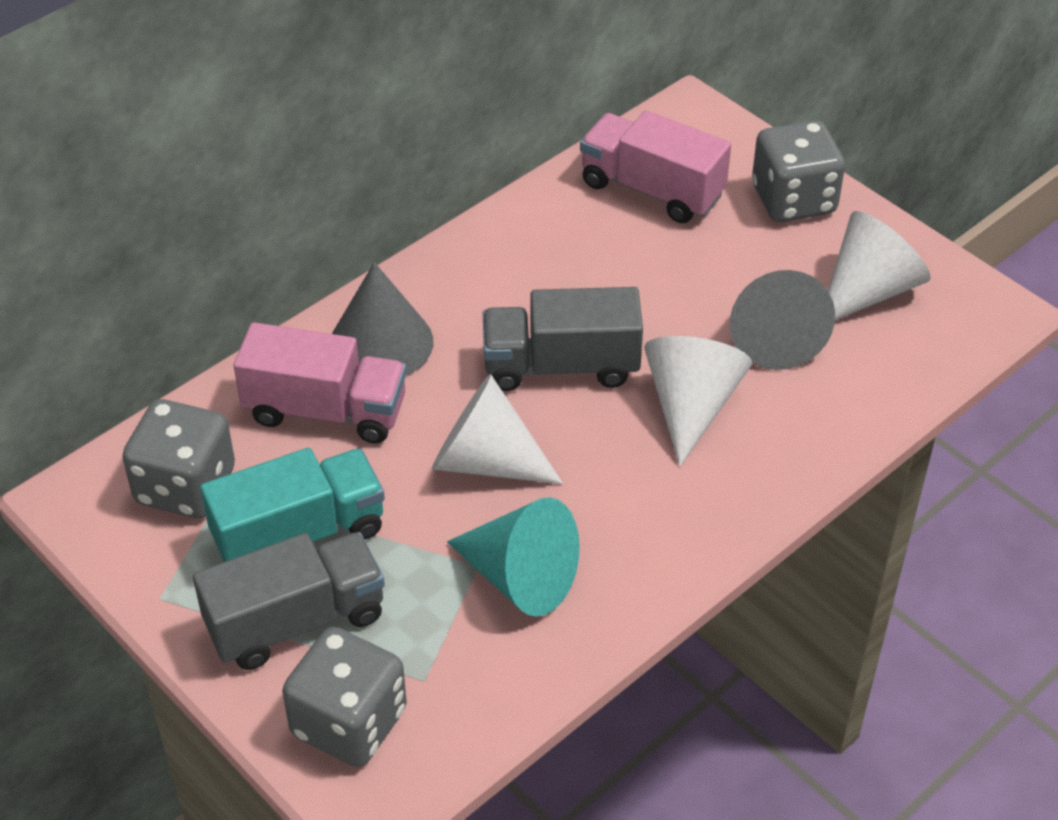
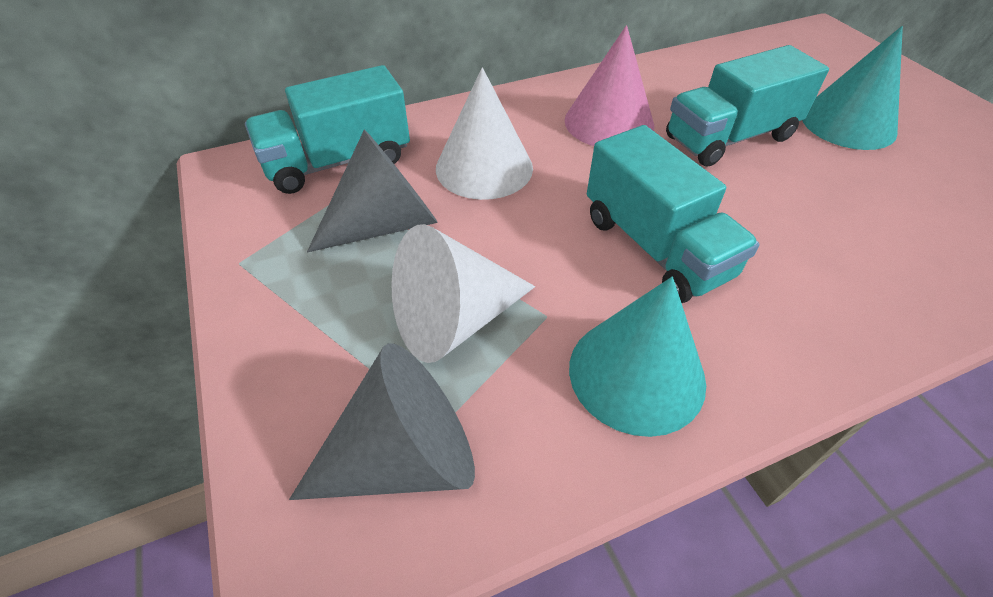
grey dice: 3 -> 0
grey truck: 2 -> 0
pink cone: 0 -> 1
pink truck: 2 -> 0
turquoise cone: 1 -> 2
turquoise truck: 1 -> 3
white cone: 3 -> 2

